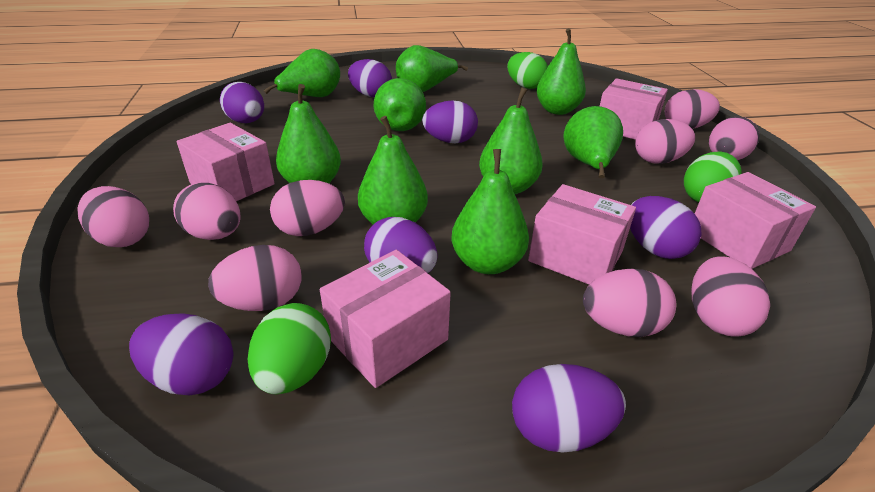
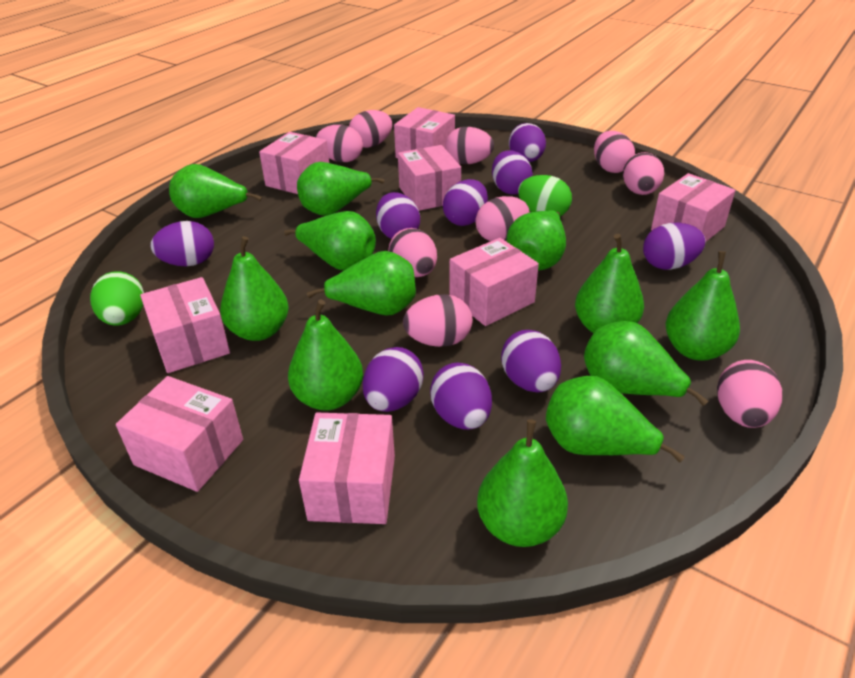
green egg: 3 -> 2
green pear: 9 -> 12
pink box: 5 -> 8
purple egg: 7 -> 9

